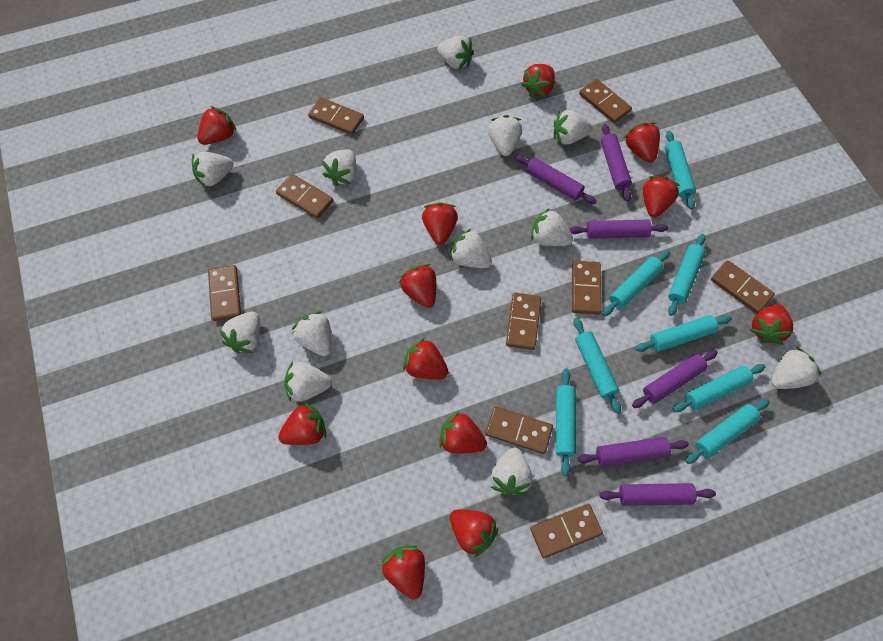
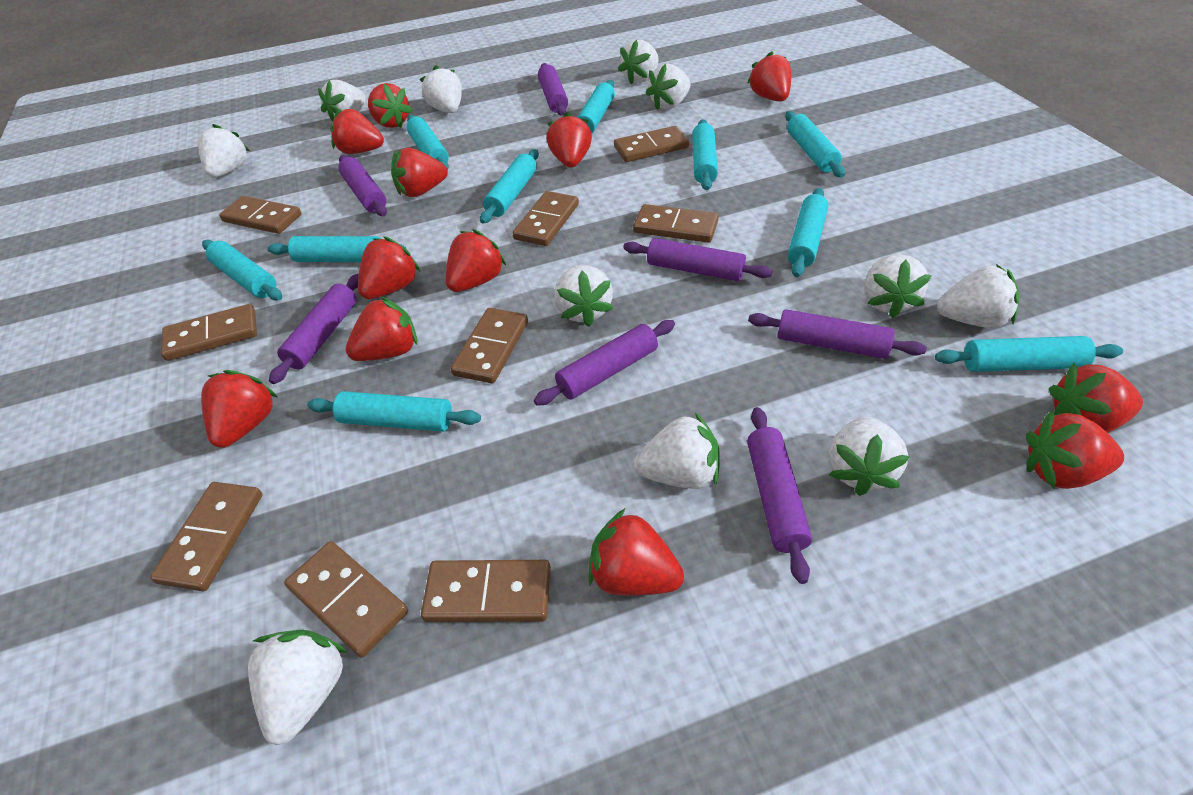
purple rolling pin: 6 -> 7
turquoise rolling pin: 8 -> 10
white strawberry: 12 -> 11

